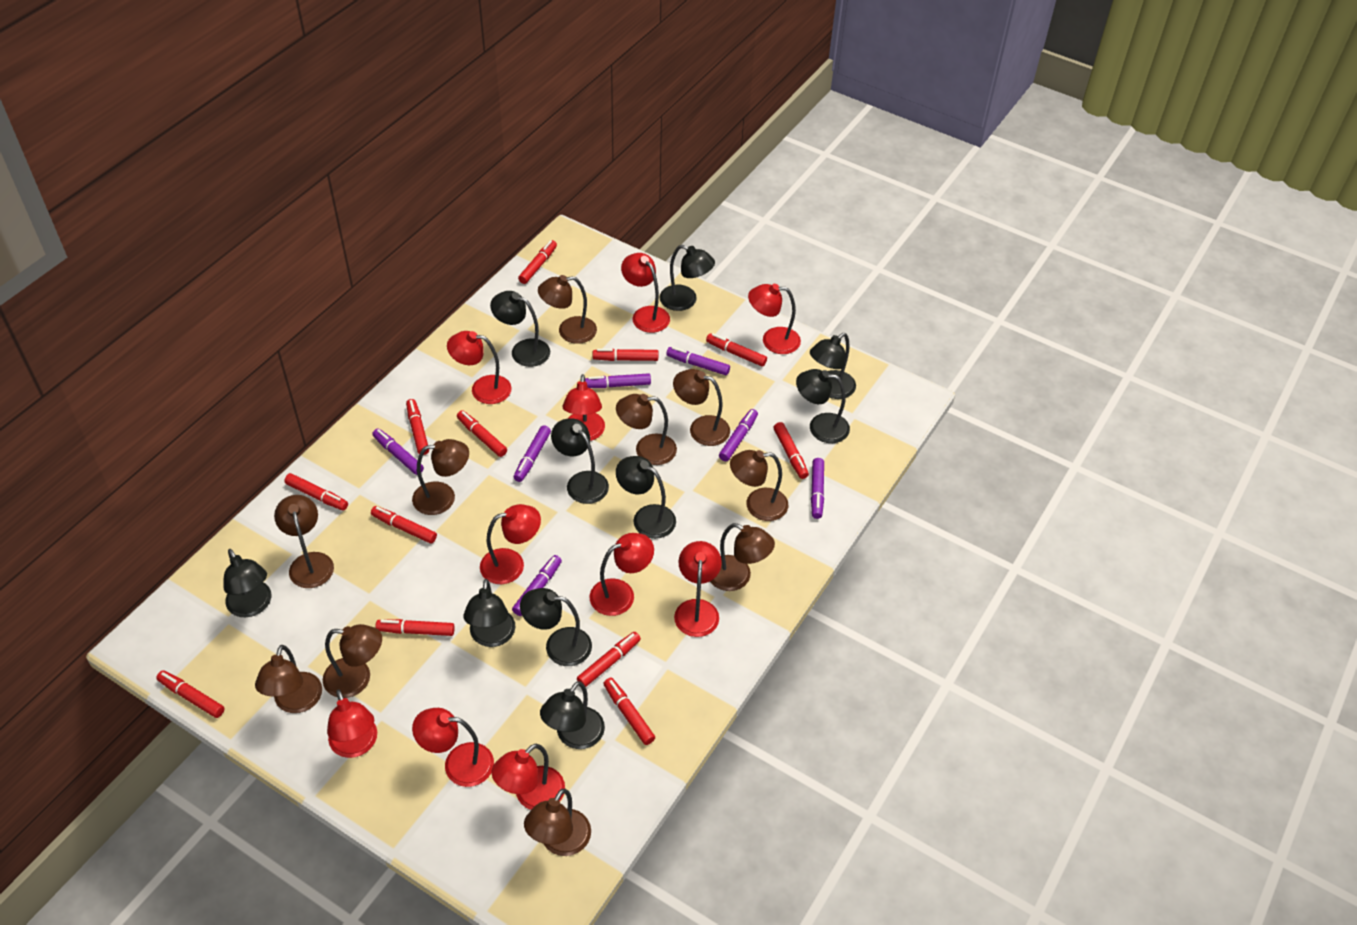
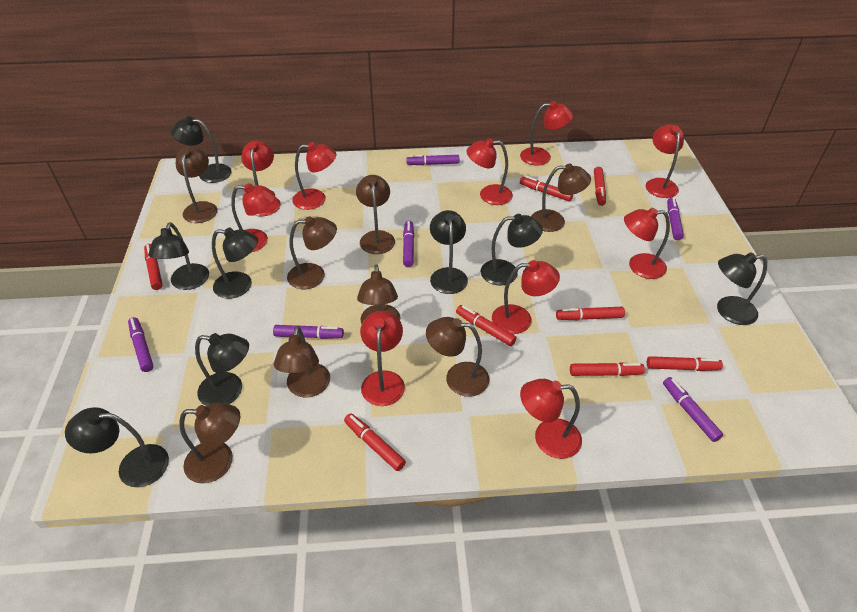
black lamp: 10 -> 8
brown lamp: 10 -> 8
purple marker: 7 -> 6
red marker: 12 -> 8

